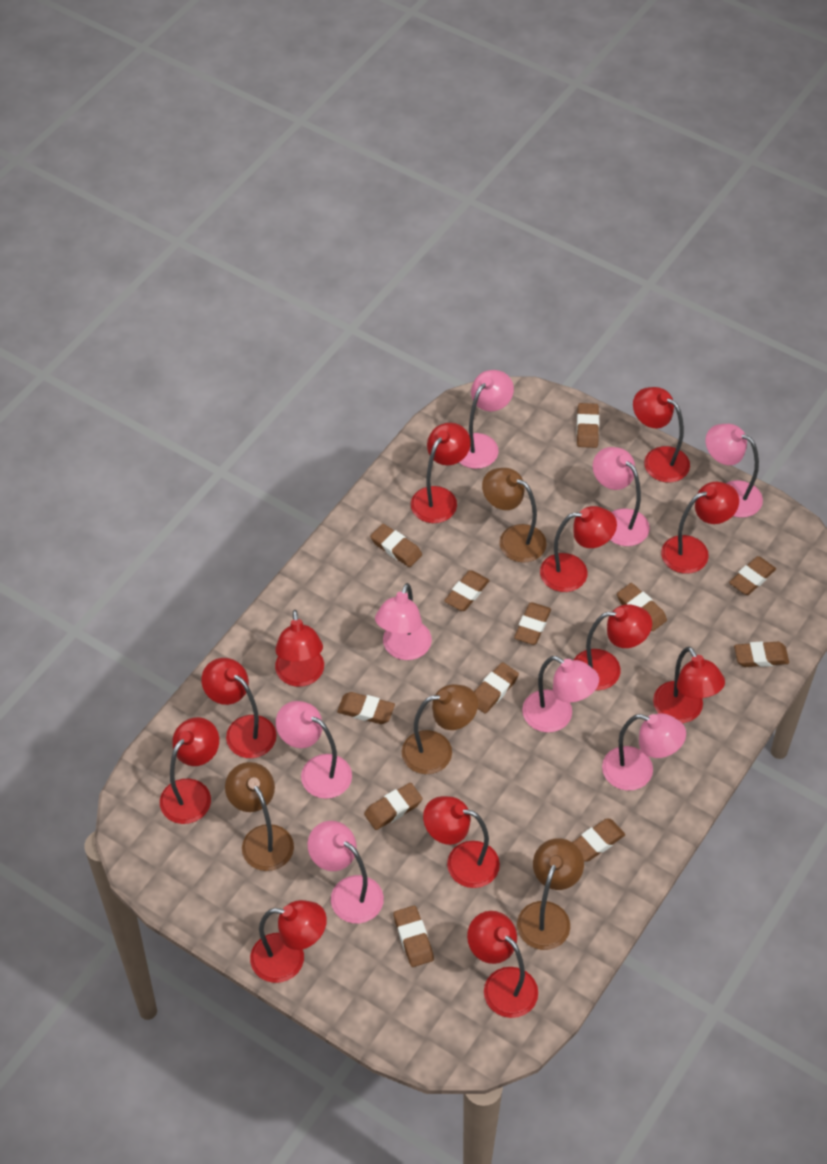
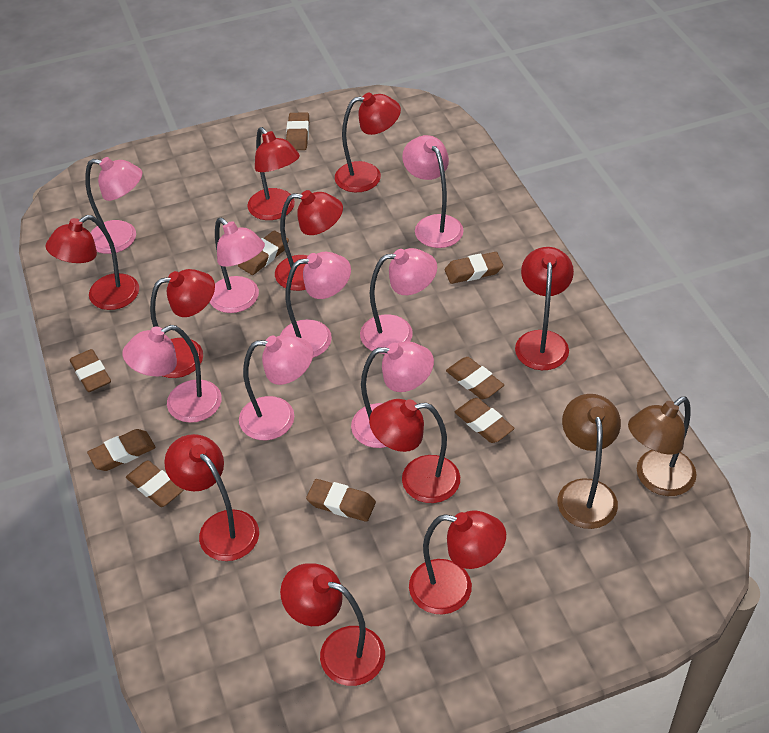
brown eraser: 12 -> 9
brown lamp: 4 -> 2
red lamp: 12 -> 10

